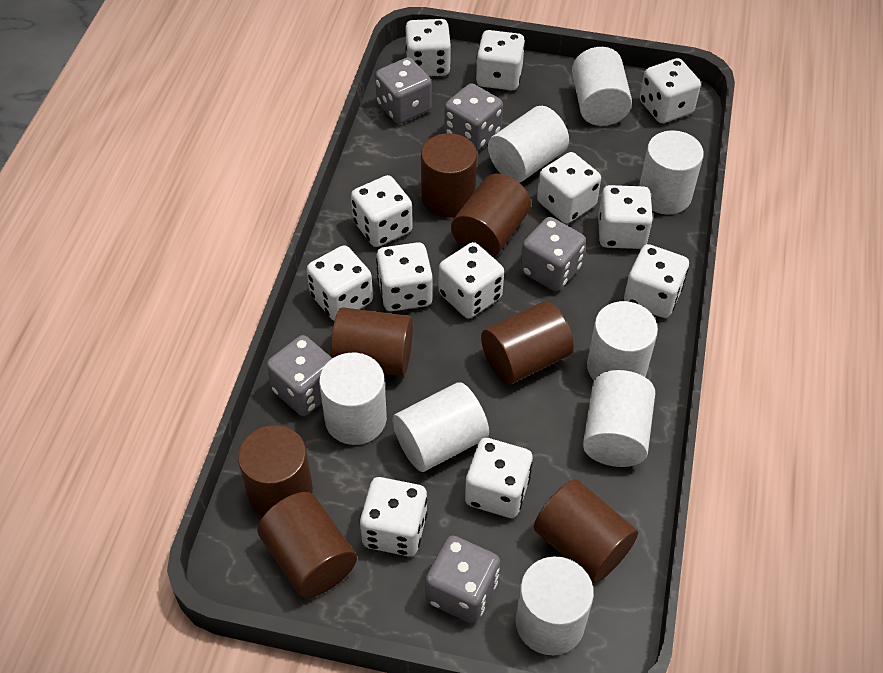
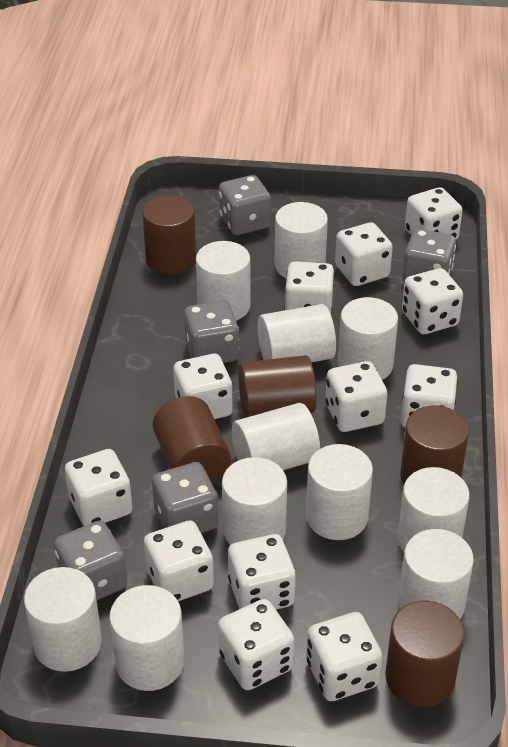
brown cylinder: 7 -> 5
white cylinder: 8 -> 11

